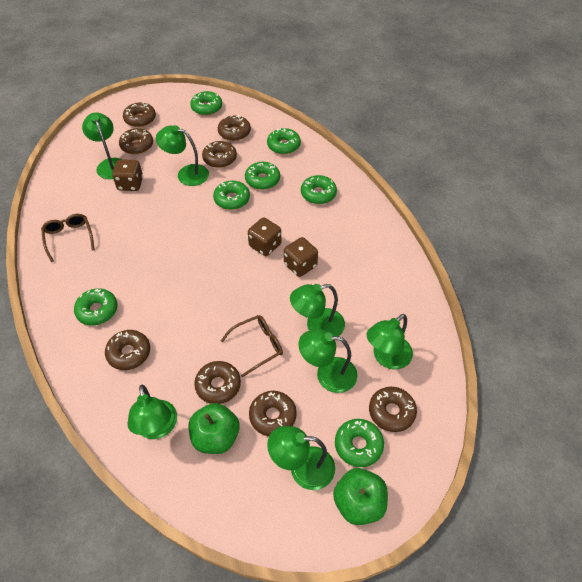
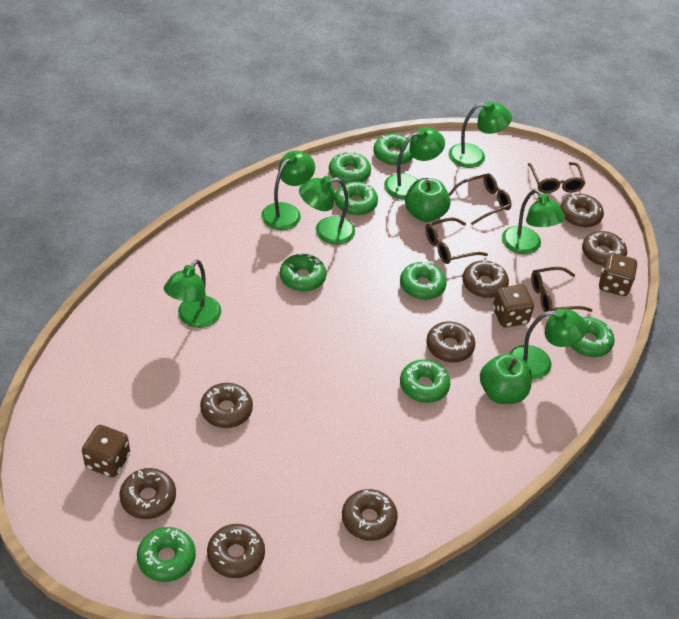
brown glasses: 2 -> 4
green donut: 7 -> 8

